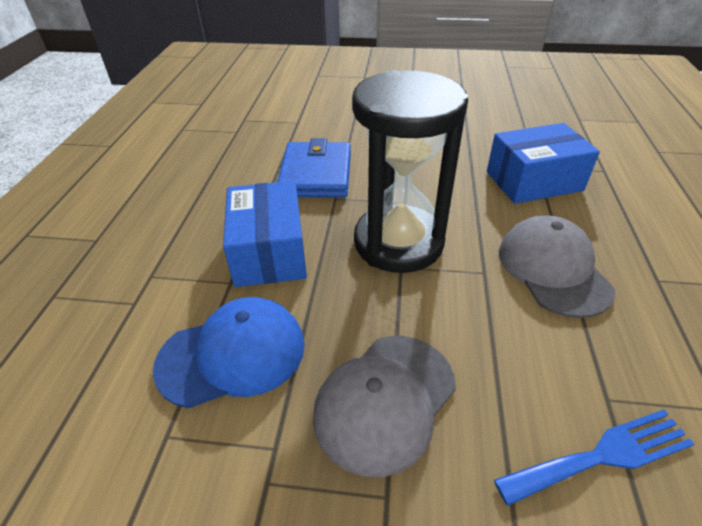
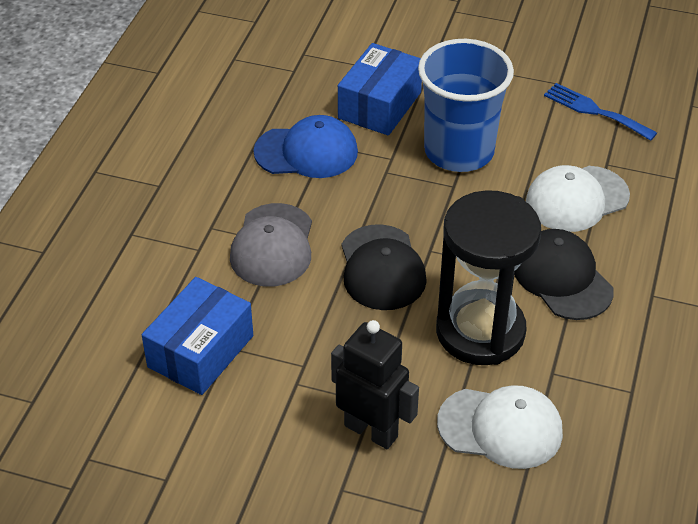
black cap: 0 -> 2
black robot: 0 -> 1
blue cup: 0 -> 1
blue wallet: 1 -> 0
grey cap: 2 -> 1
white cap: 0 -> 2

